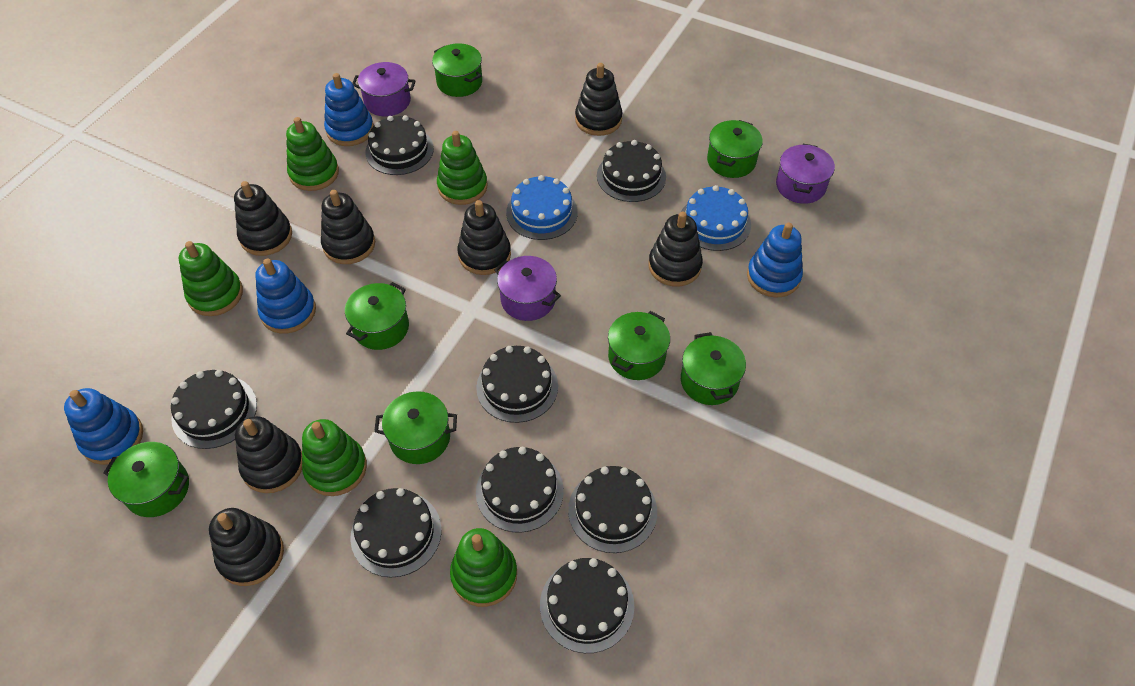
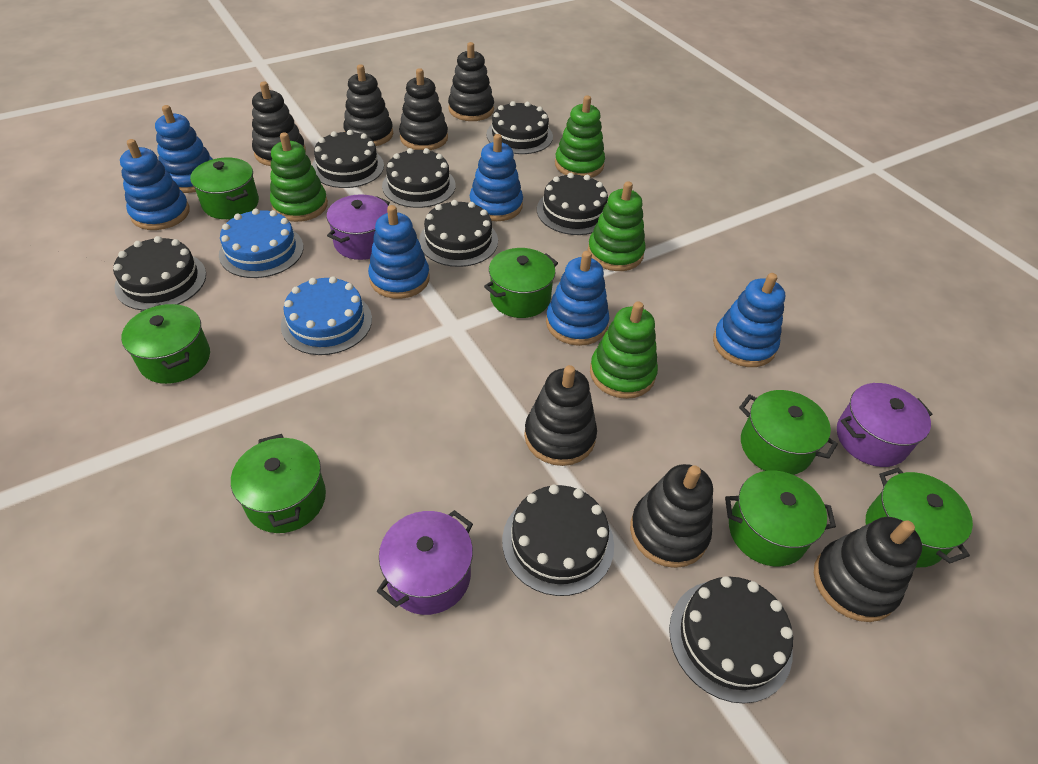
blue stacking toy: 4 -> 6
green stacking toy: 5 -> 4

